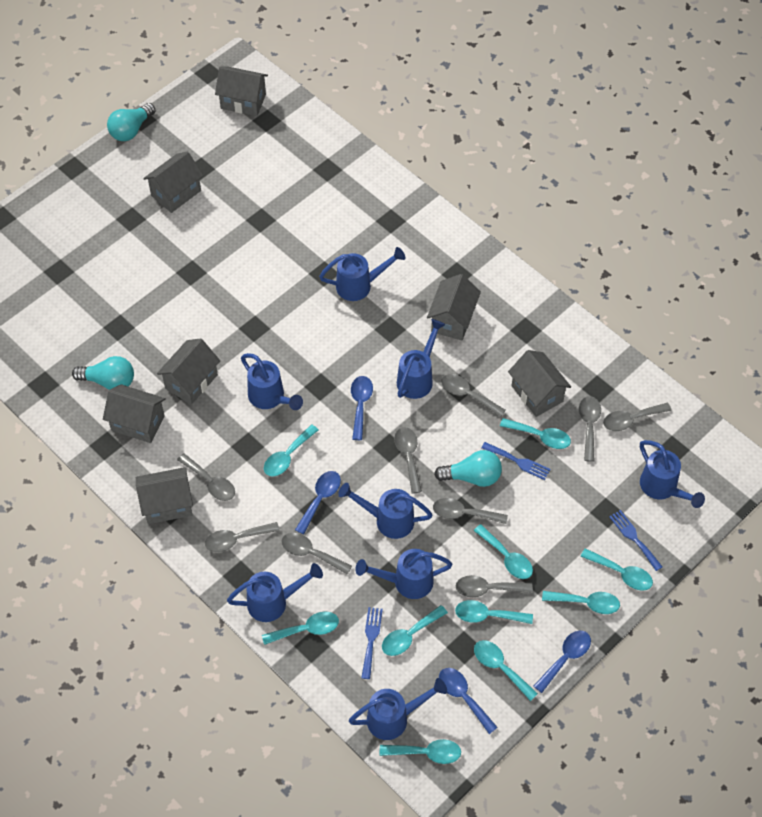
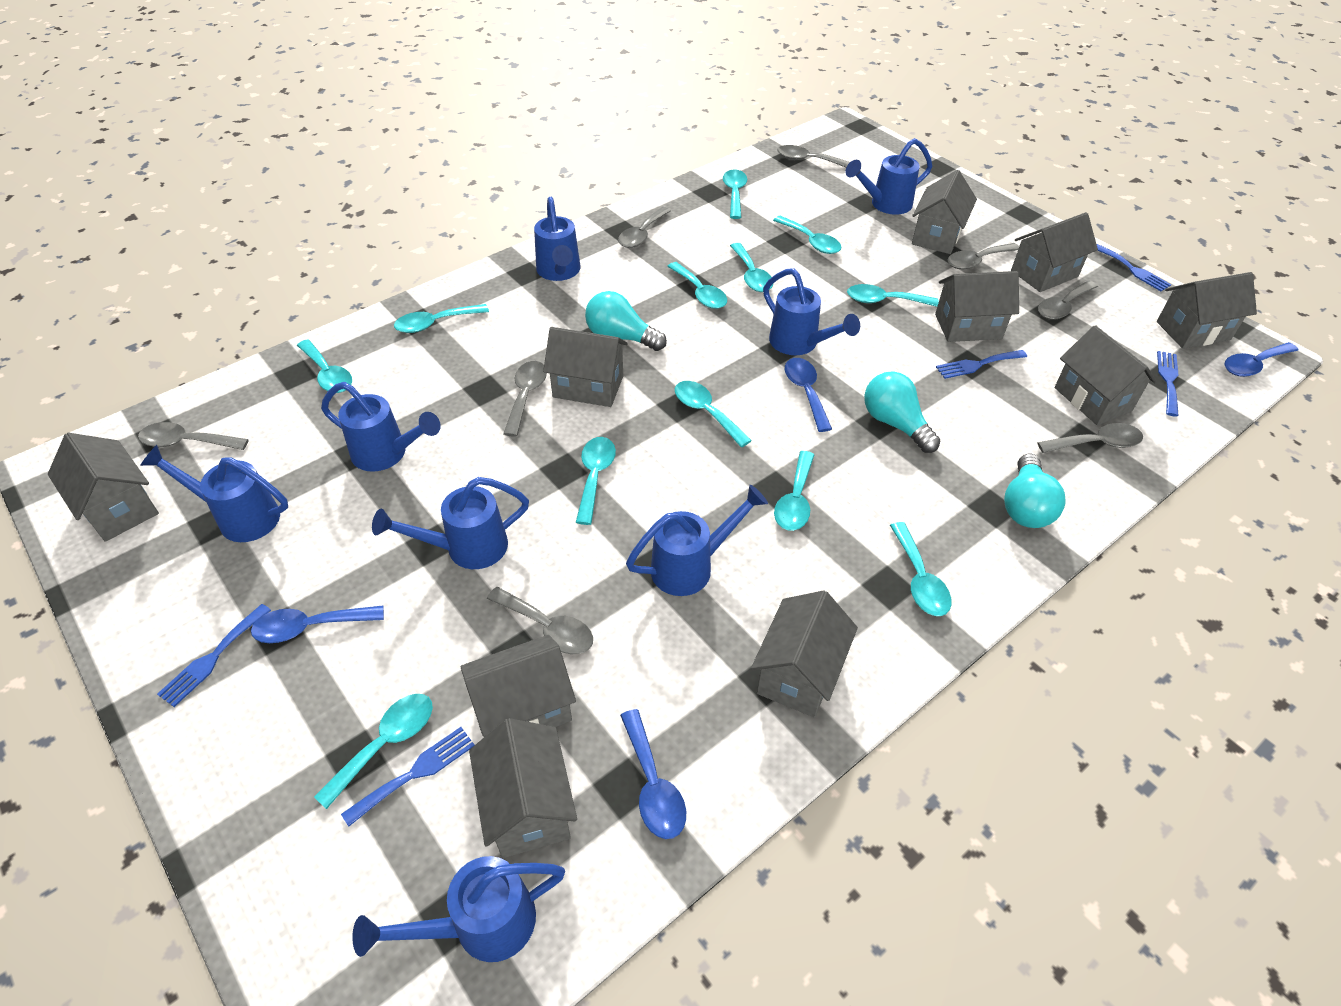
blue fork: 3 -> 5
grey house: 7 -> 10
grey spoon: 9 -> 8
turquoise spoon: 10 -> 12

